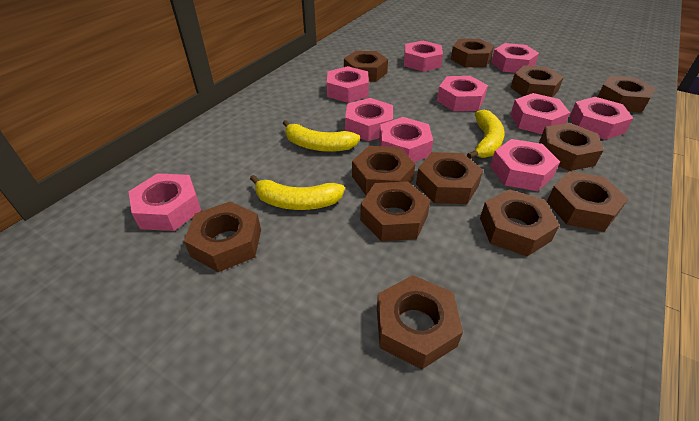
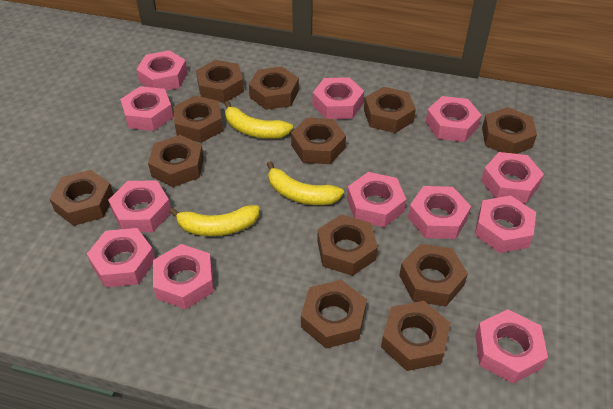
pink nut: 10 -> 12

